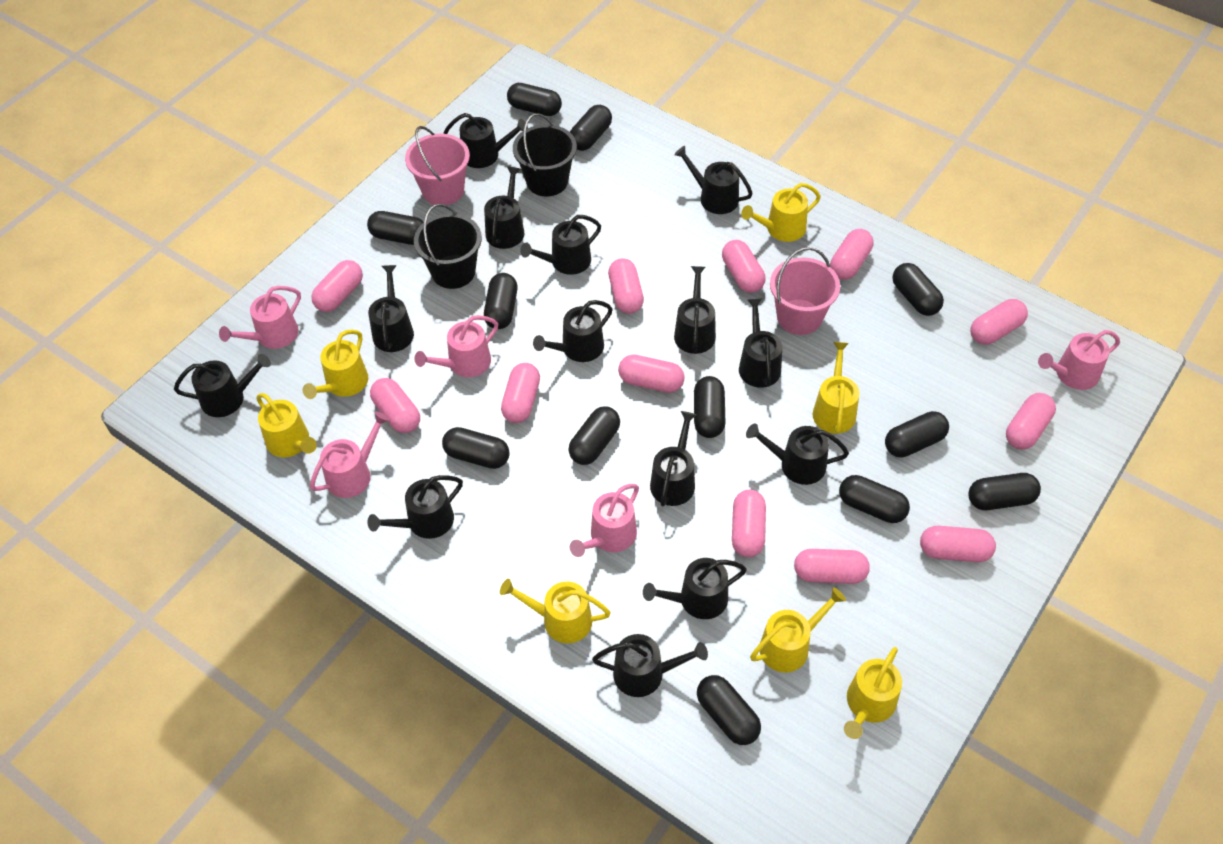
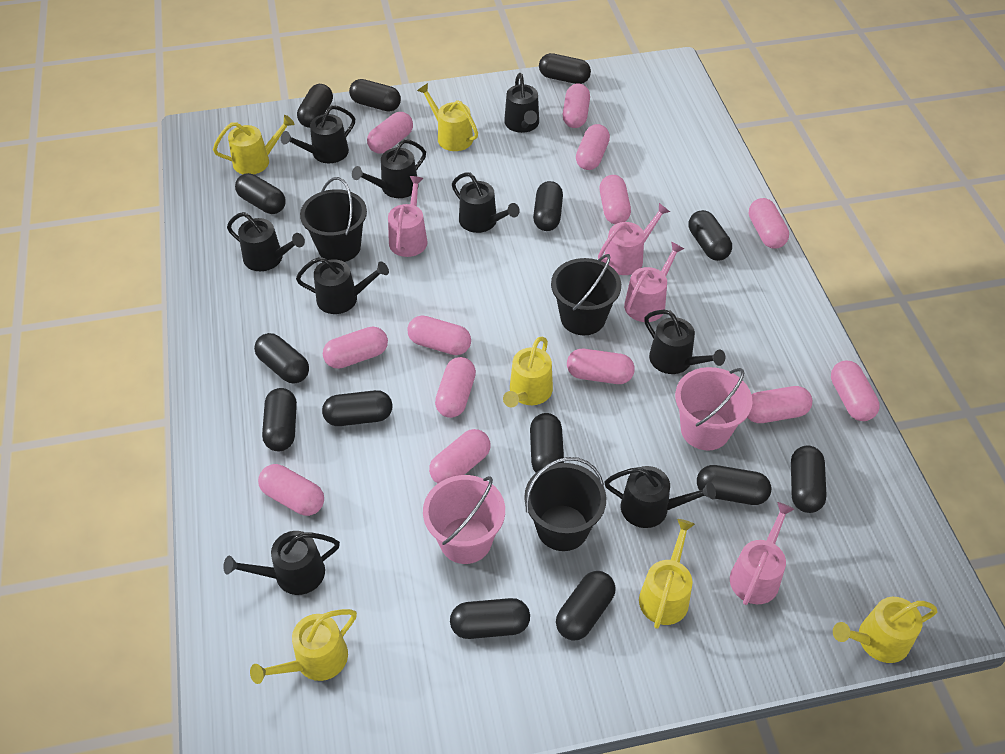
black bucket: 2 -> 3
black capsule: 12 -> 14
black watering can: 14 -> 9
pink capsule: 12 -> 13
pink watering can: 5 -> 4
yellow watering can: 7 -> 6

